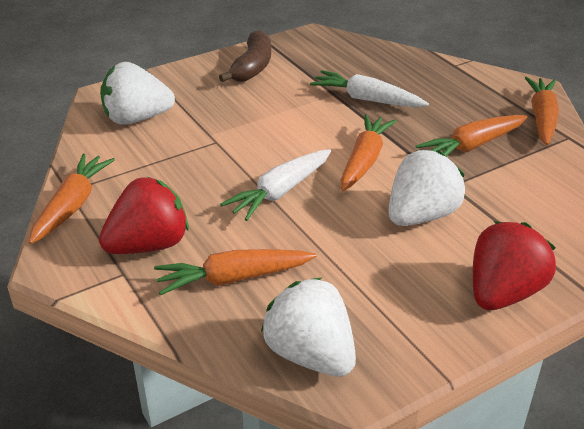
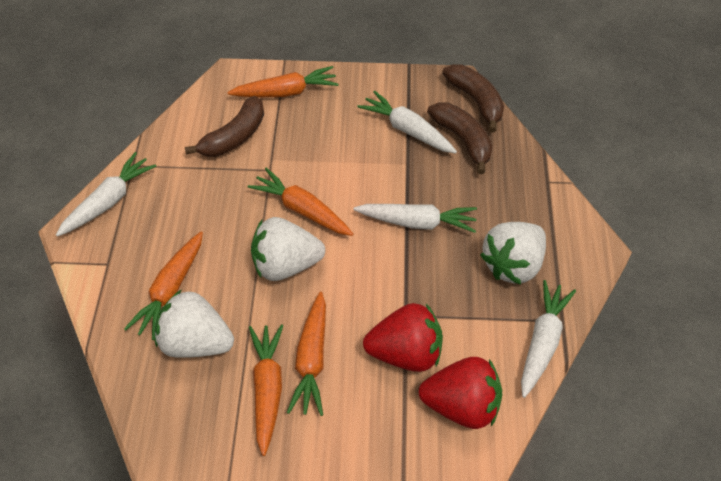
brown banana: 1 -> 3
white carrot: 2 -> 4

